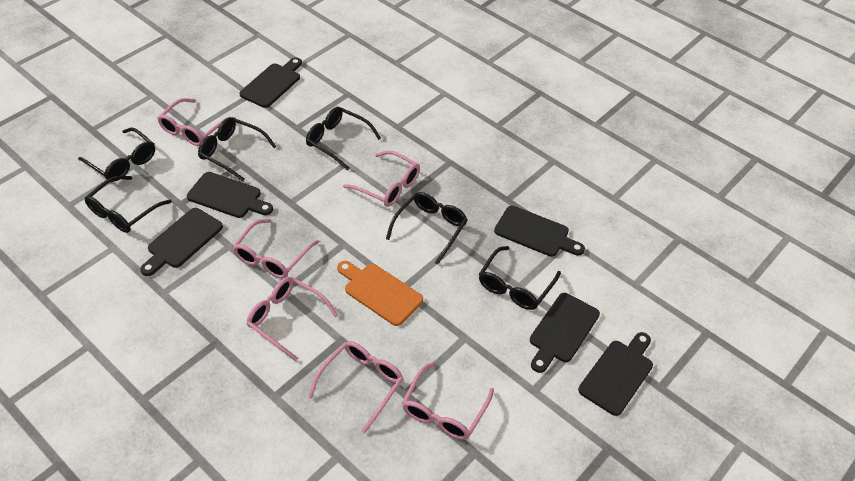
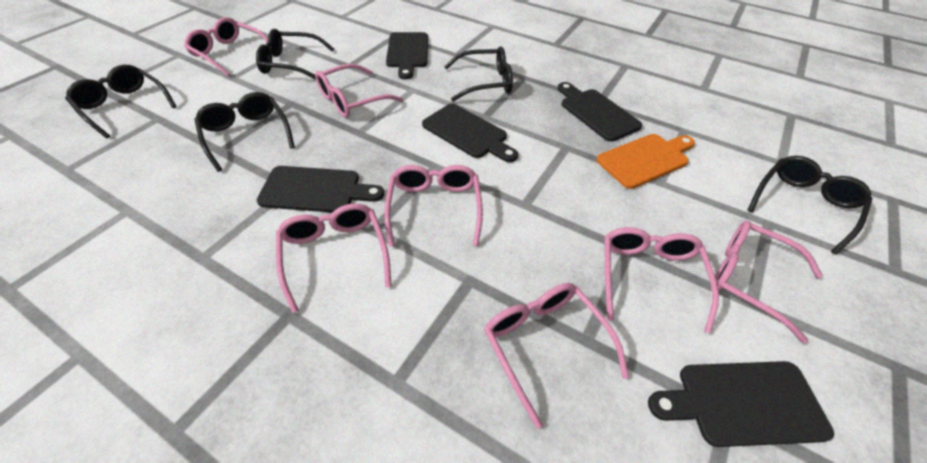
black cutting board: 6 -> 5
black glasses: 6 -> 5
pink glasses: 6 -> 7

